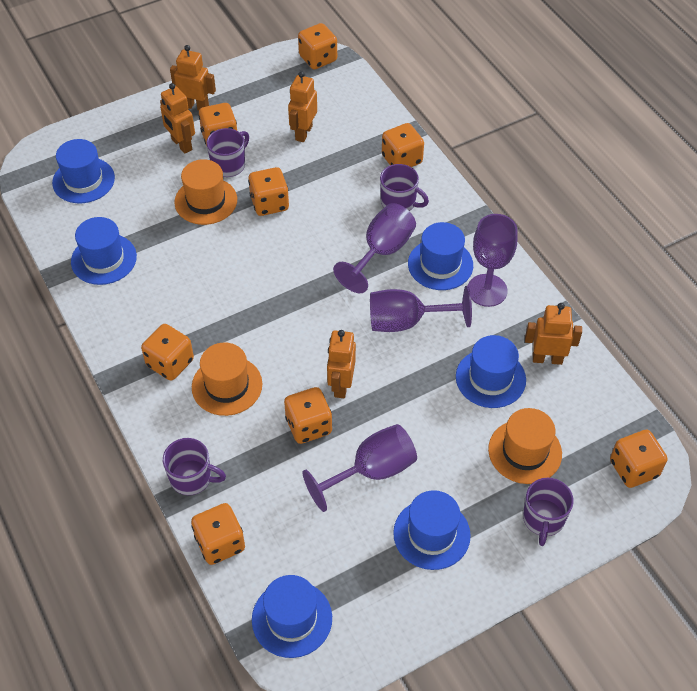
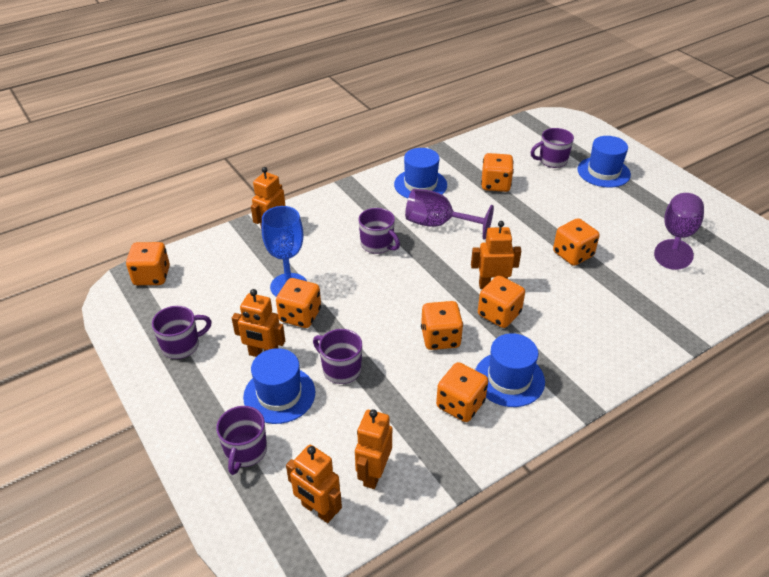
blue goblet: 0 -> 1
blue hat: 6 -> 4
orange dice: 8 -> 7
orange hat: 3 -> 0
purple goblet: 4 -> 2
purple mug: 4 -> 5

